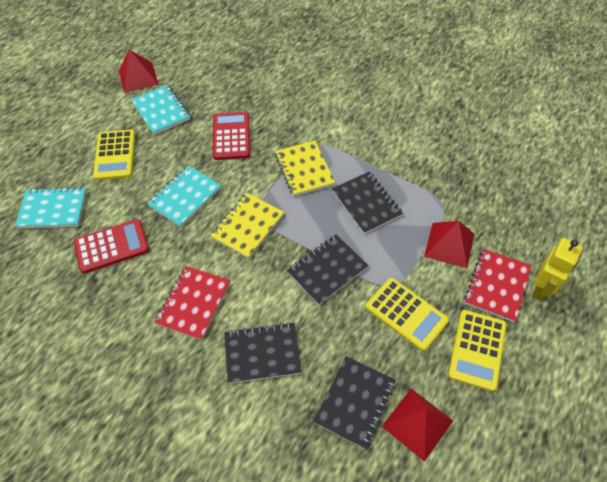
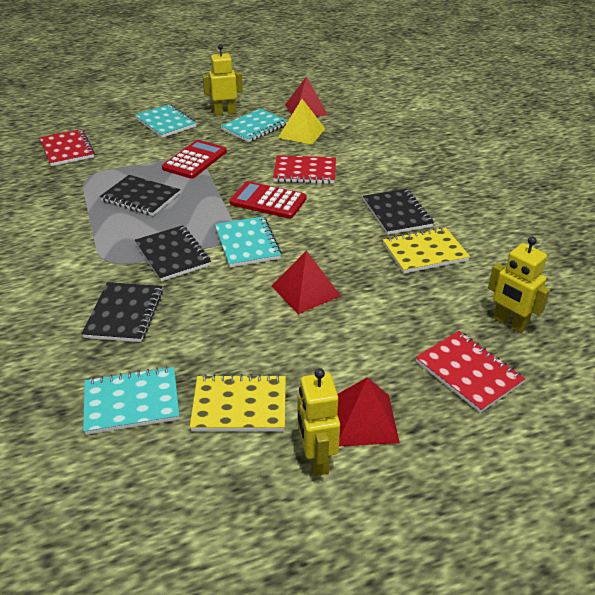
red notebook: 2 -> 3
turquoise notebook: 3 -> 4
yellow calculator: 3 -> 0
yellow pyramid: 0 -> 1
yellow robot: 1 -> 3

